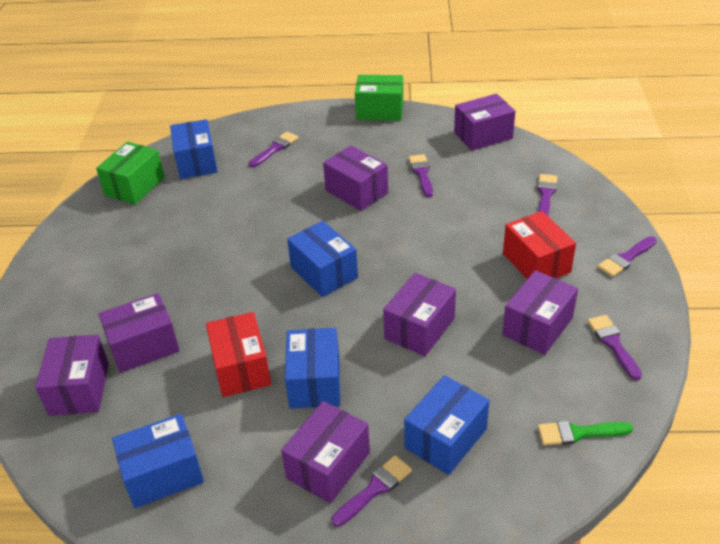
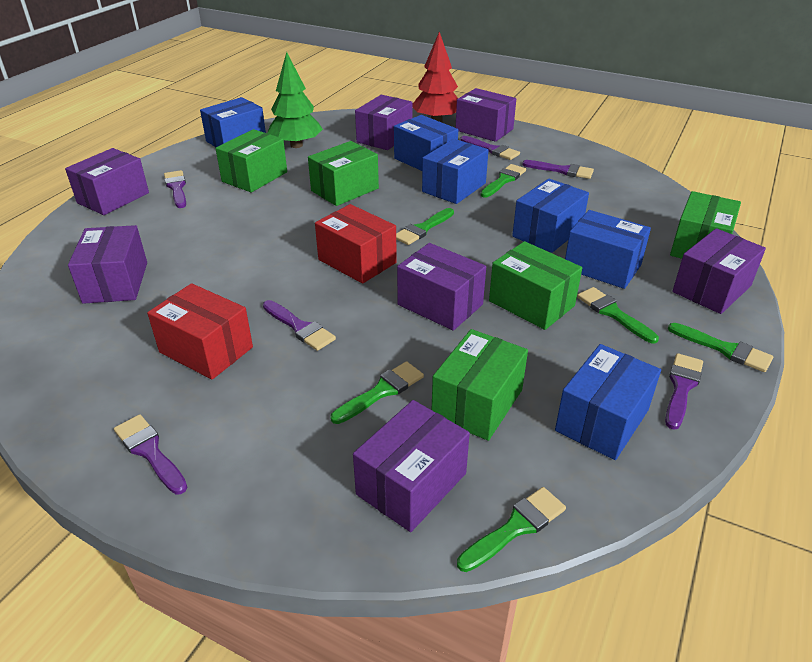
blue box: 5 -> 6
green box: 2 -> 5
green brush: 1 -> 6
green tree: 0 -> 1
red tree: 0 -> 1

